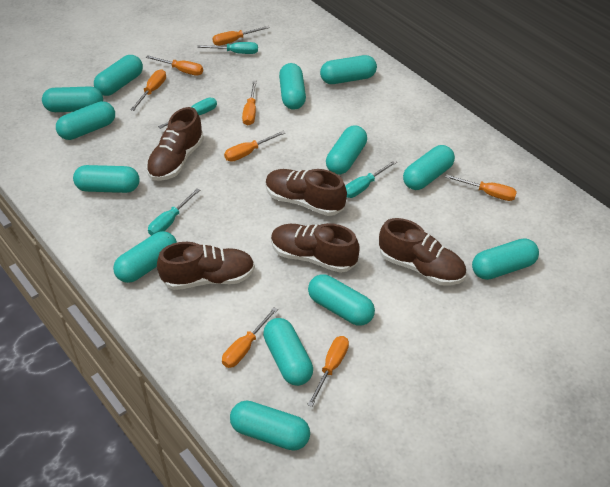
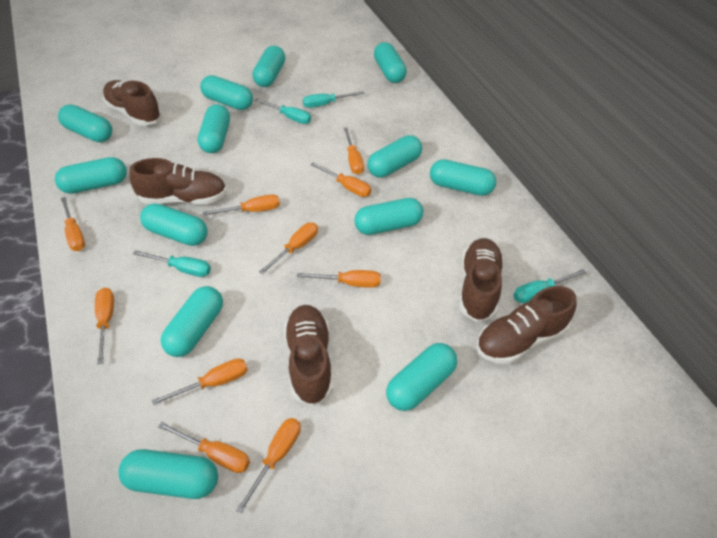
orange screwdriver: 8 -> 10

